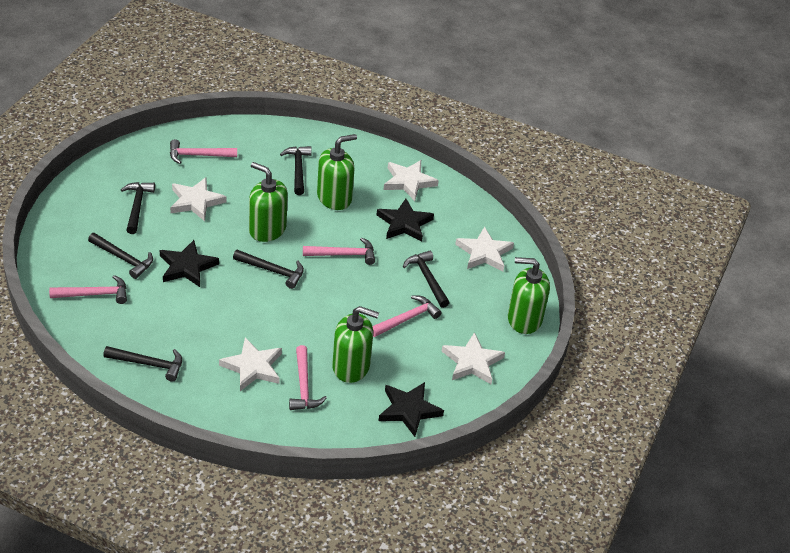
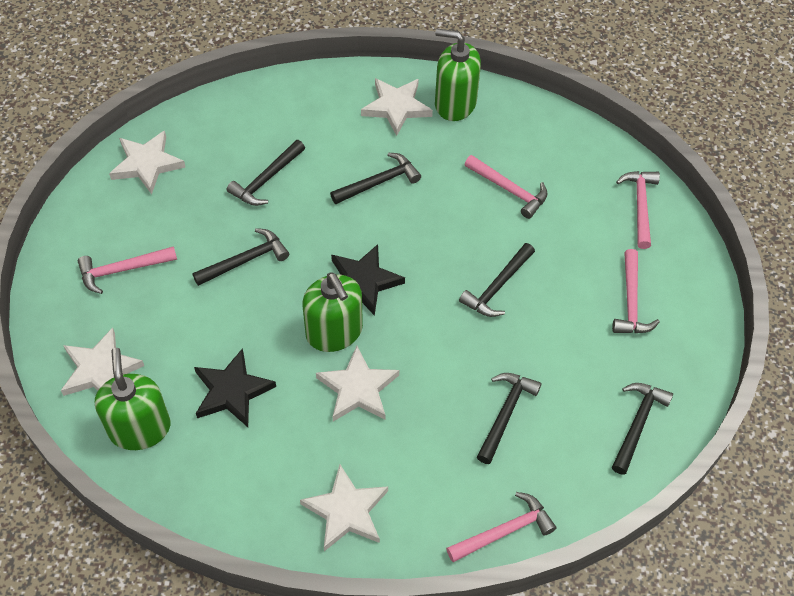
black star: 3 -> 2
green soap dispenser: 4 -> 3

